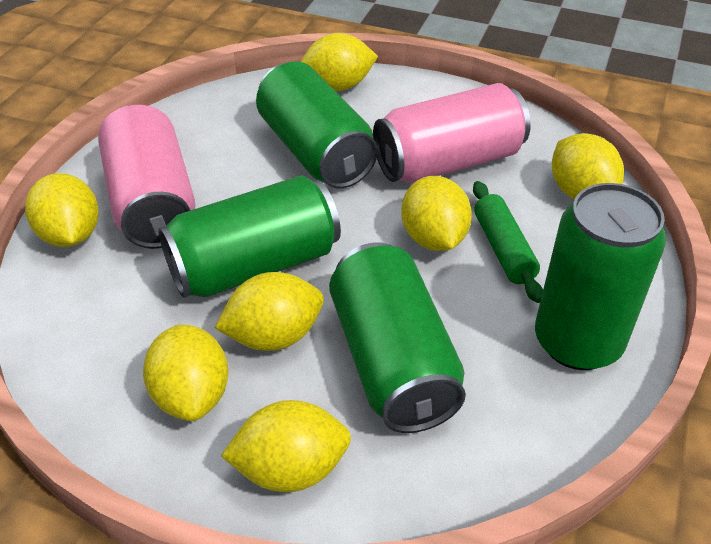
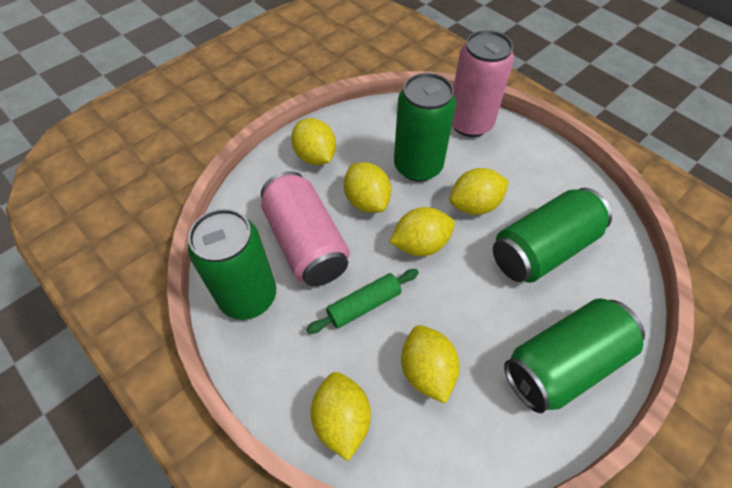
yellow lemon: 7 -> 6

